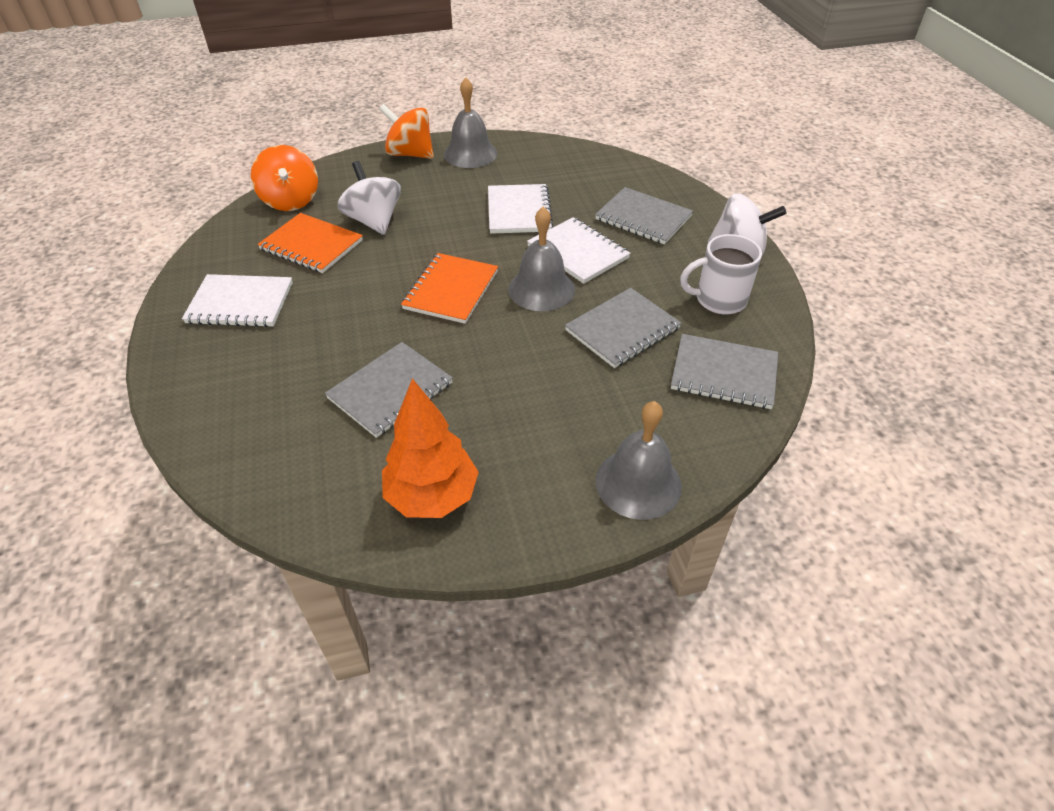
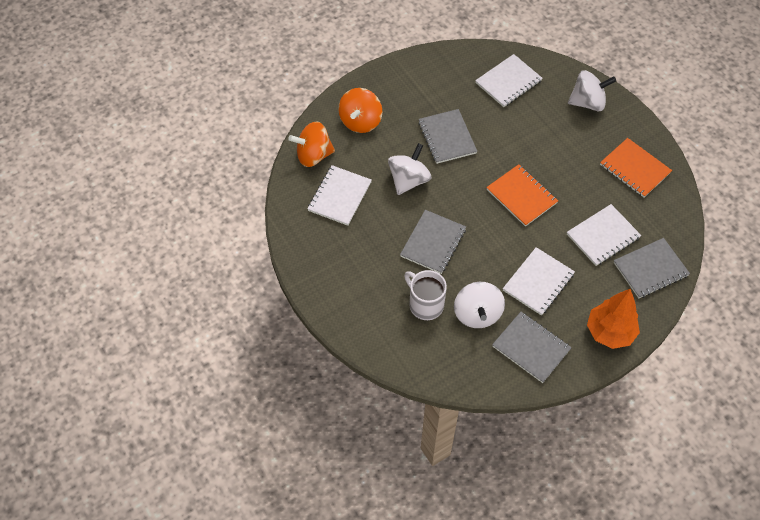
grey bell: 3 -> 0
white notebook: 3 -> 4
white spinning top: 2 -> 3

